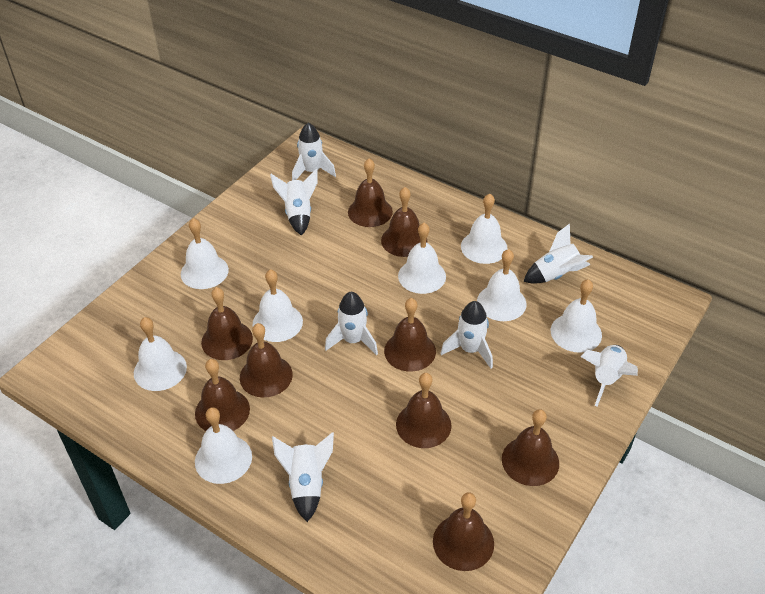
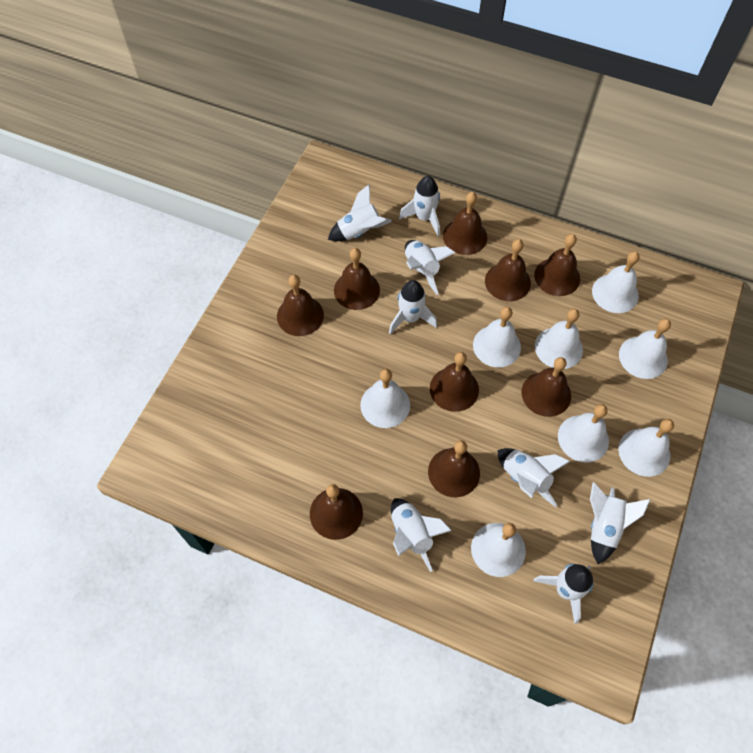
white rocket: 7 -> 8

